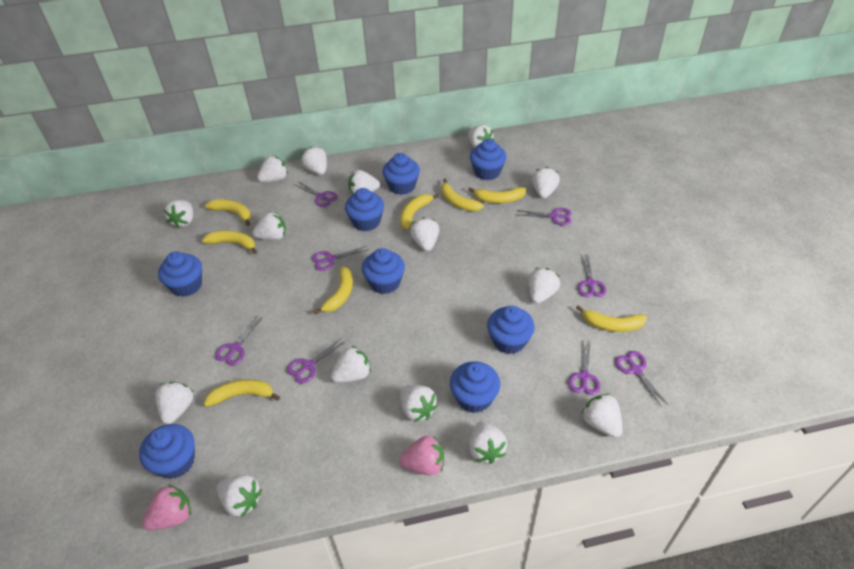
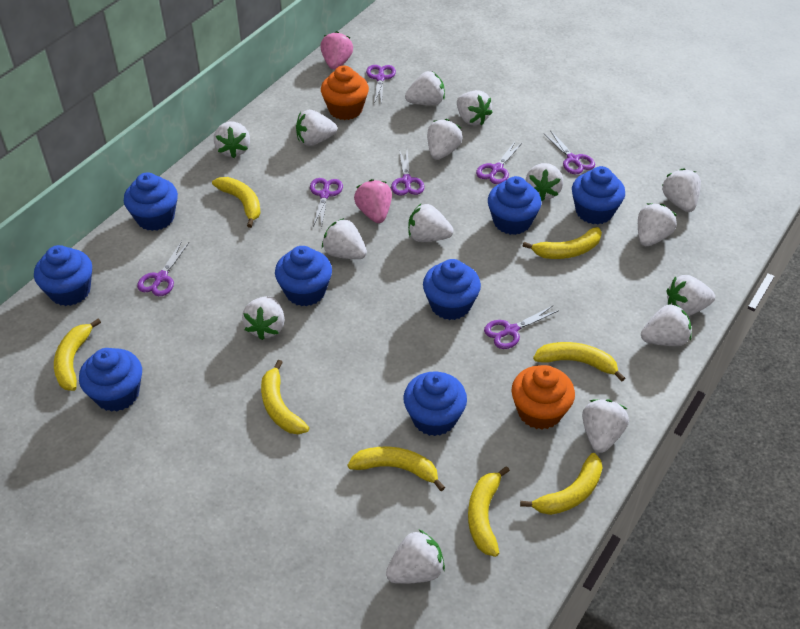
orange cupcake: 0 -> 2
purple scissors: 8 -> 7

